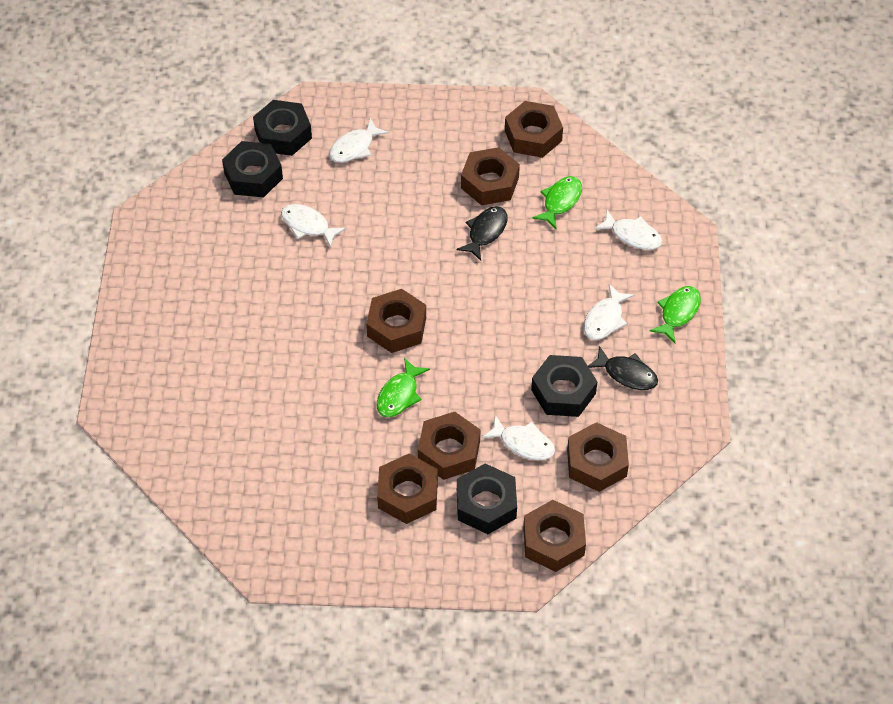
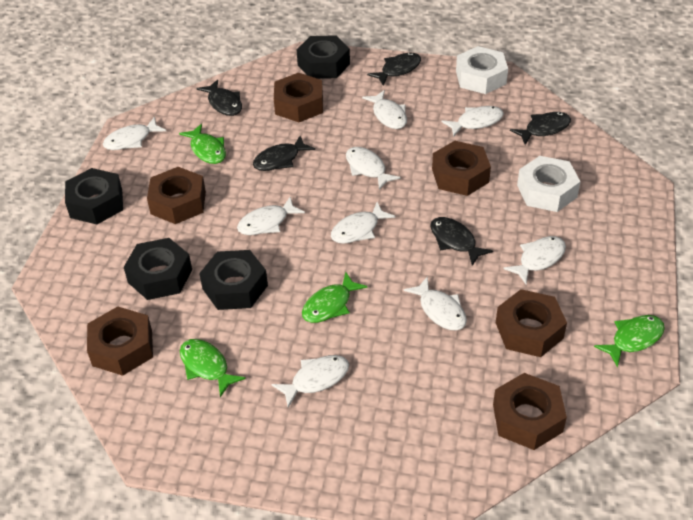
black fish: 2 -> 5
brown nut: 7 -> 6
green fish: 3 -> 4
white fish: 5 -> 9
white nut: 0 -> 2

